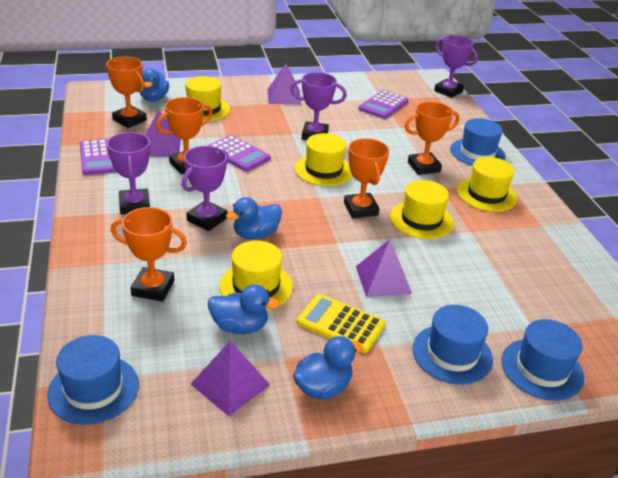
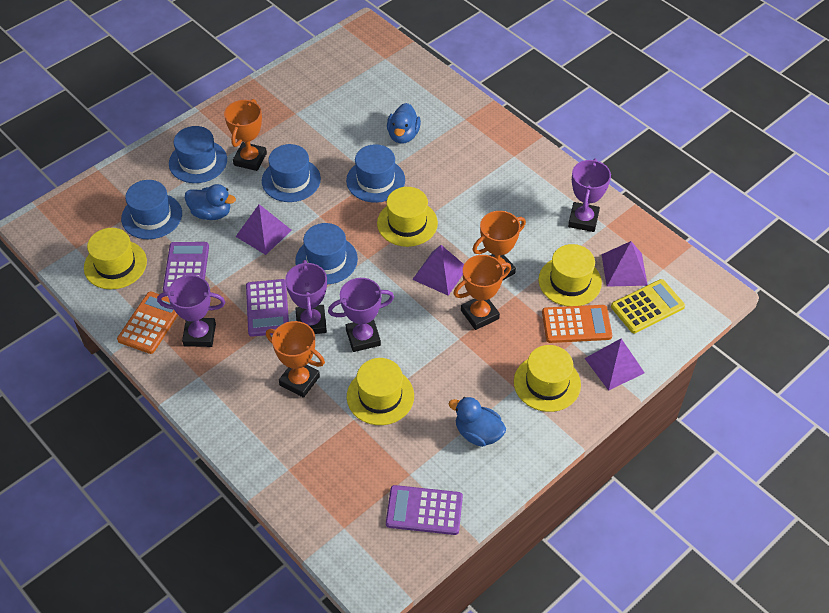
blue duck: 4 -> 3
blue hat: 4 -> 5
orange calculator: 0 -> 2
orange trophy: 5 -> 4

